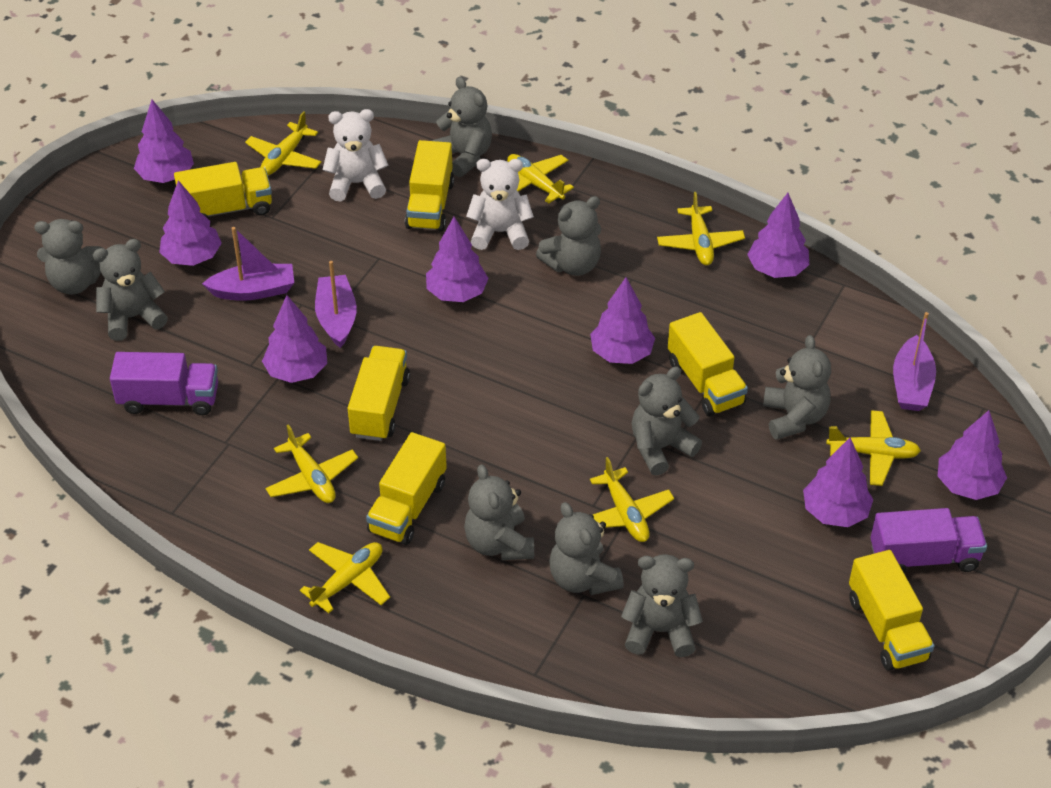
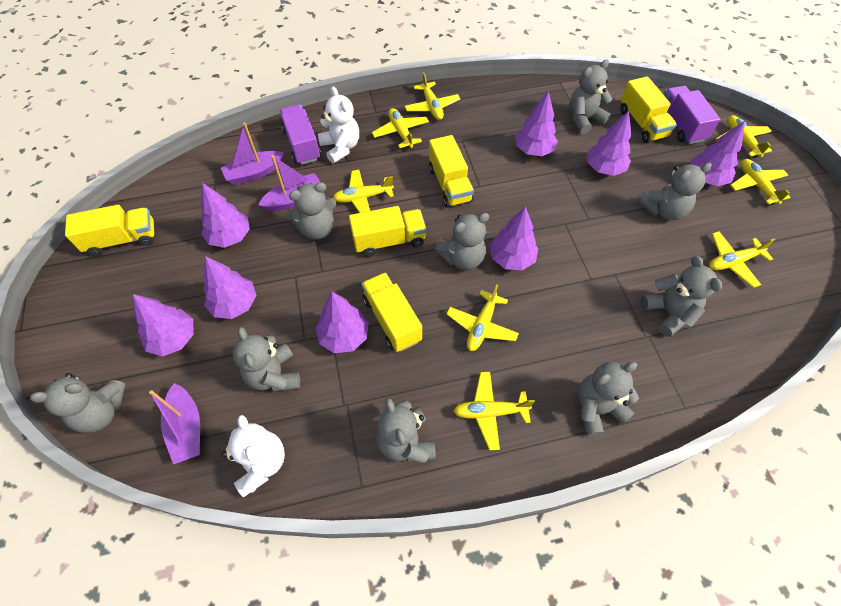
yellow plane: 7 -> 8
yellow truck: 6 -> 5

